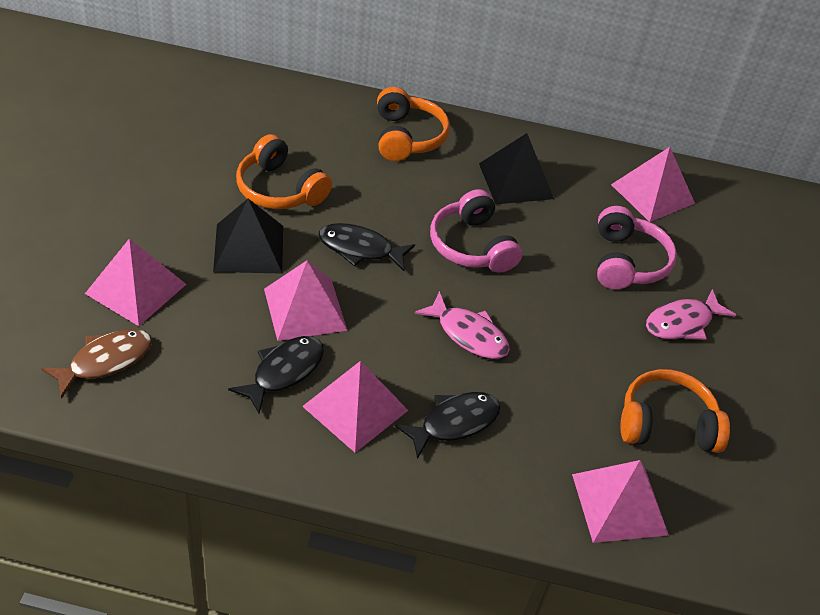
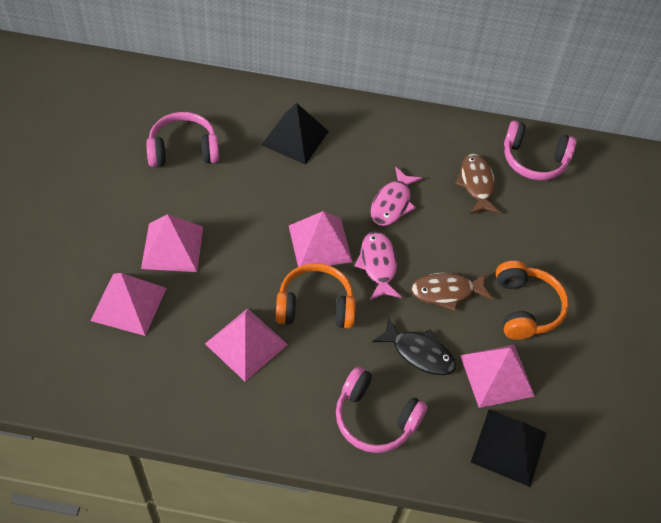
black fish: 3 -> 1
brown fish: 1 -> 2
orange headphones: 3 -> 2
pink headphones: 2 -> 3

